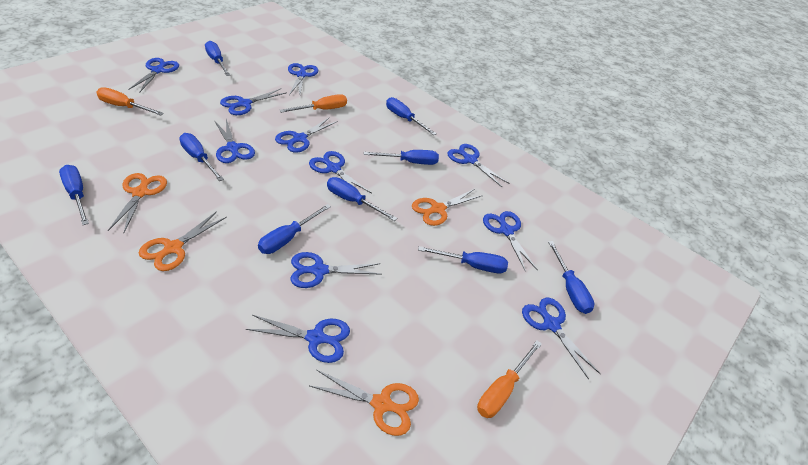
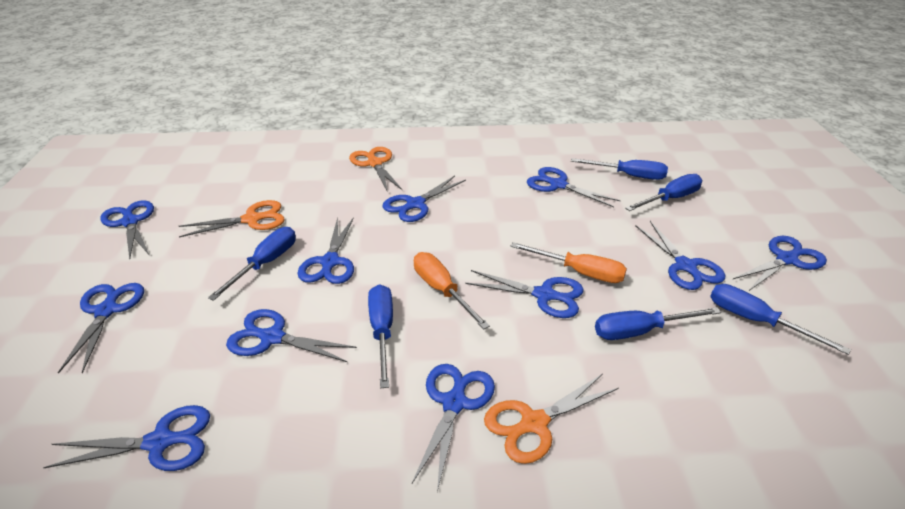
blue screwdriver: 9 -> 6
orange scissors: 4 -> 3
orange screwdriver: 3 -> 2

